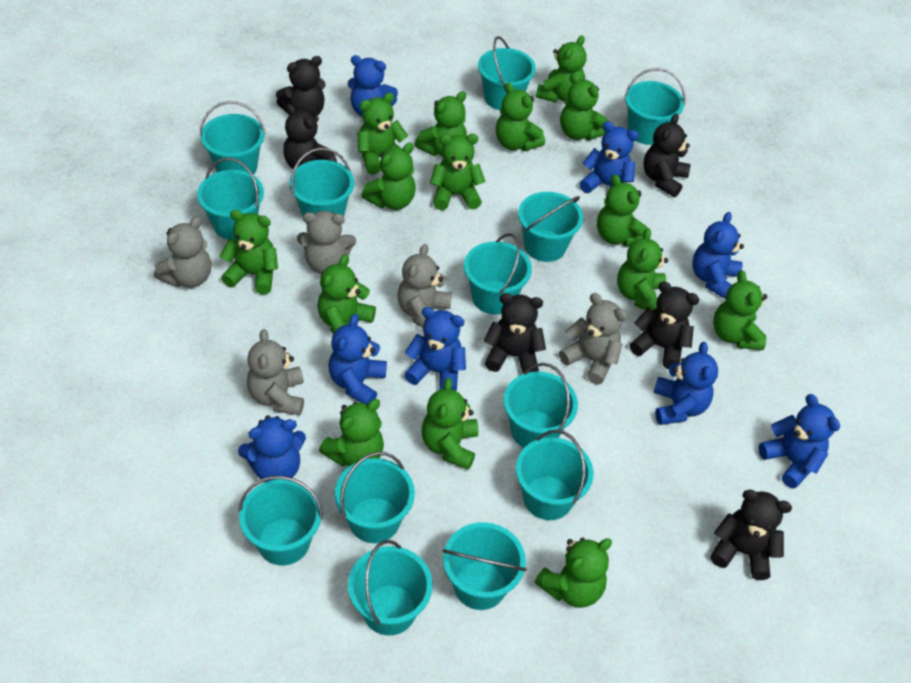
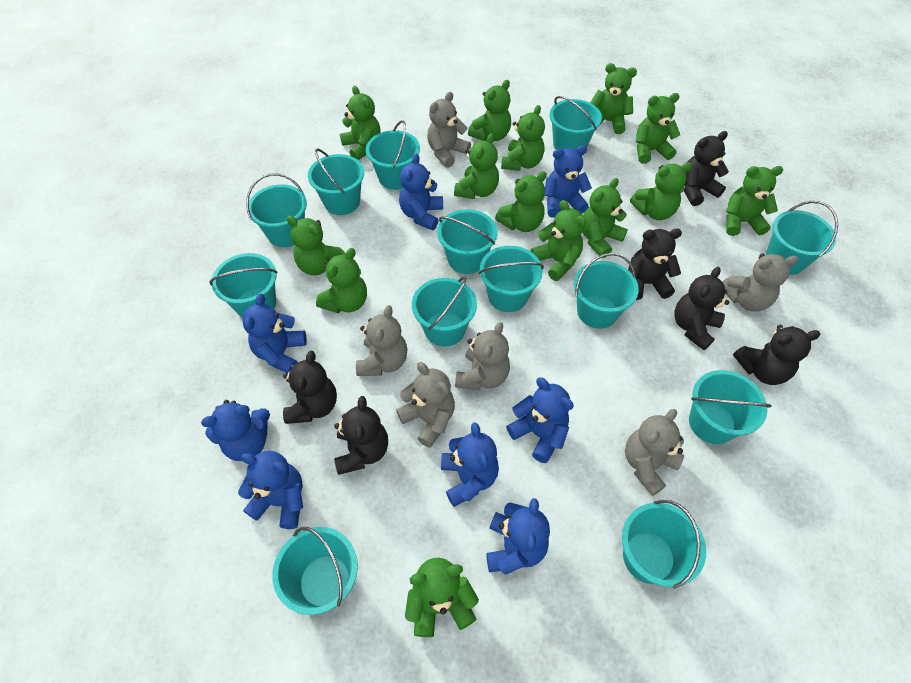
green teddy bear: 15 -> 14
grey teddy bear: 5 -> 6

